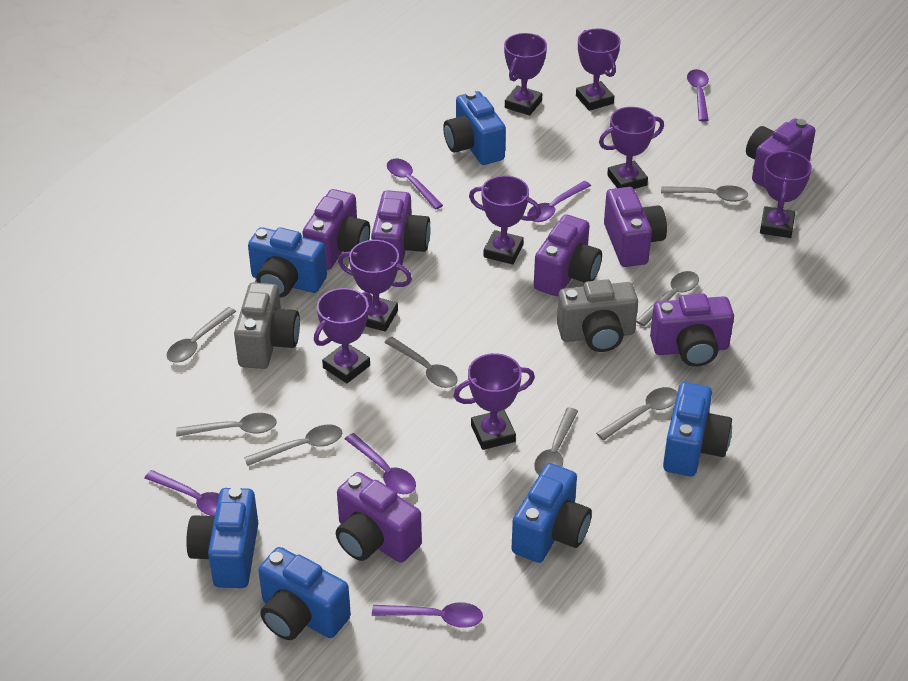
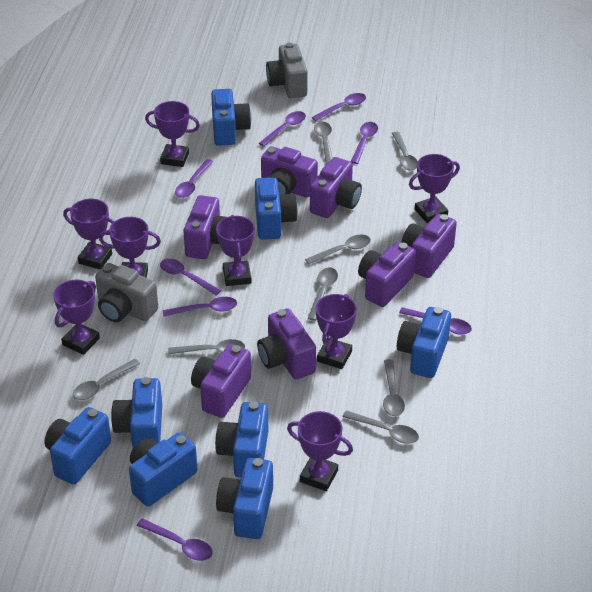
blue camera: 6 -> 8
purple spoon: 6 -> 8

